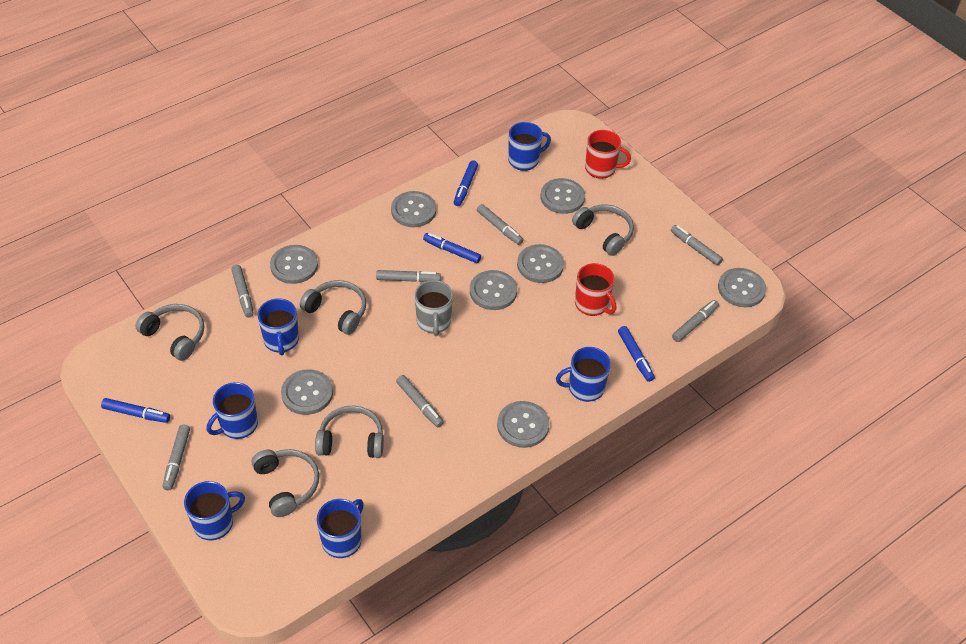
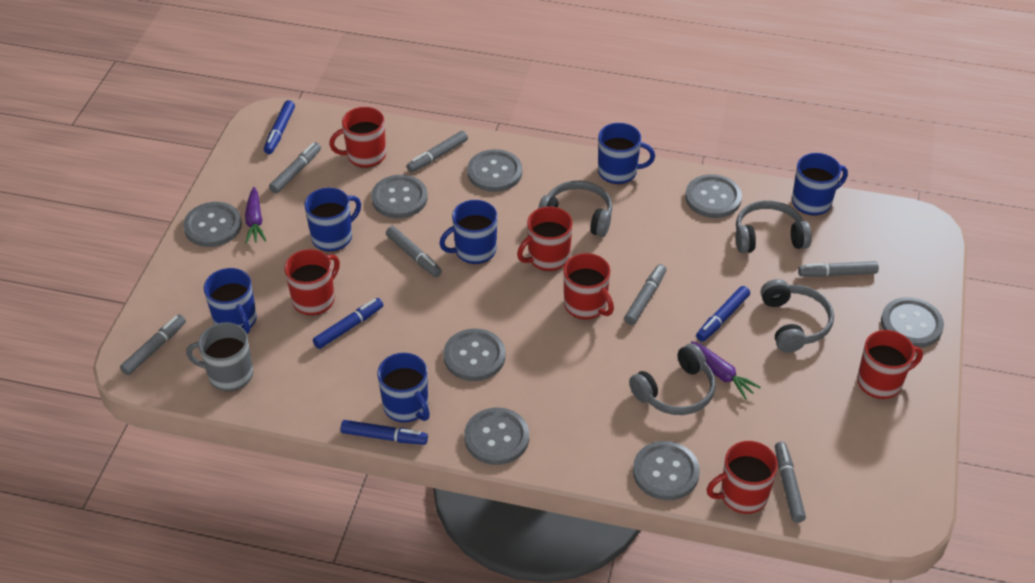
grey headphones: 5 -> 4
purple carrot: 0 -> 2
red mug: 2 -> 6

